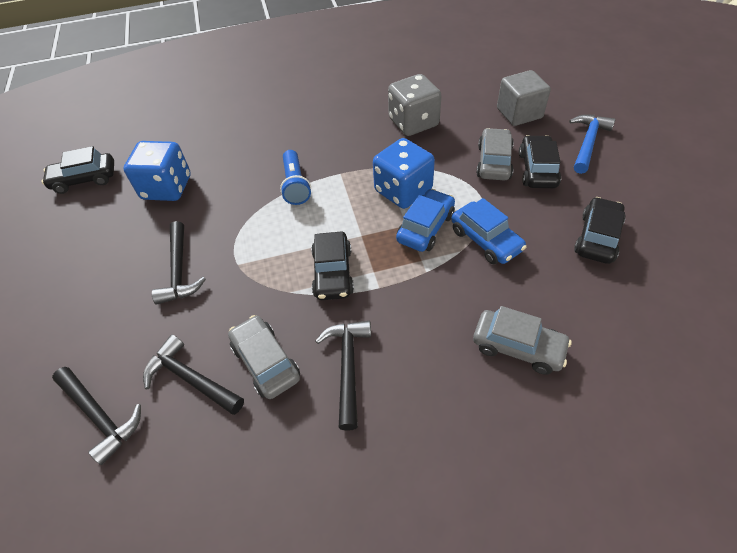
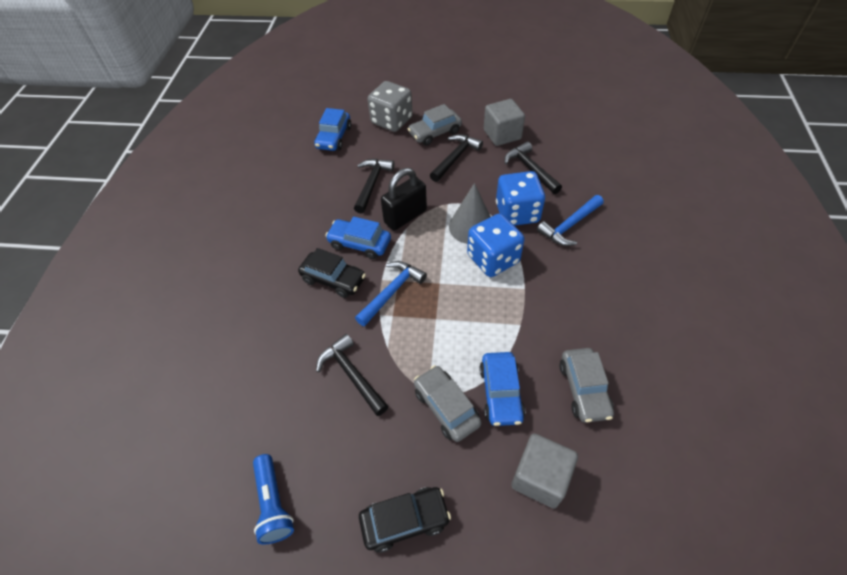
black car: 4 -> 2
black padlock: 0 -> 1
blue car: 2 -> 3
blue hammer: 1 -> 2
grey cone: 0 -> 1
grey cube: 1 -> 2

